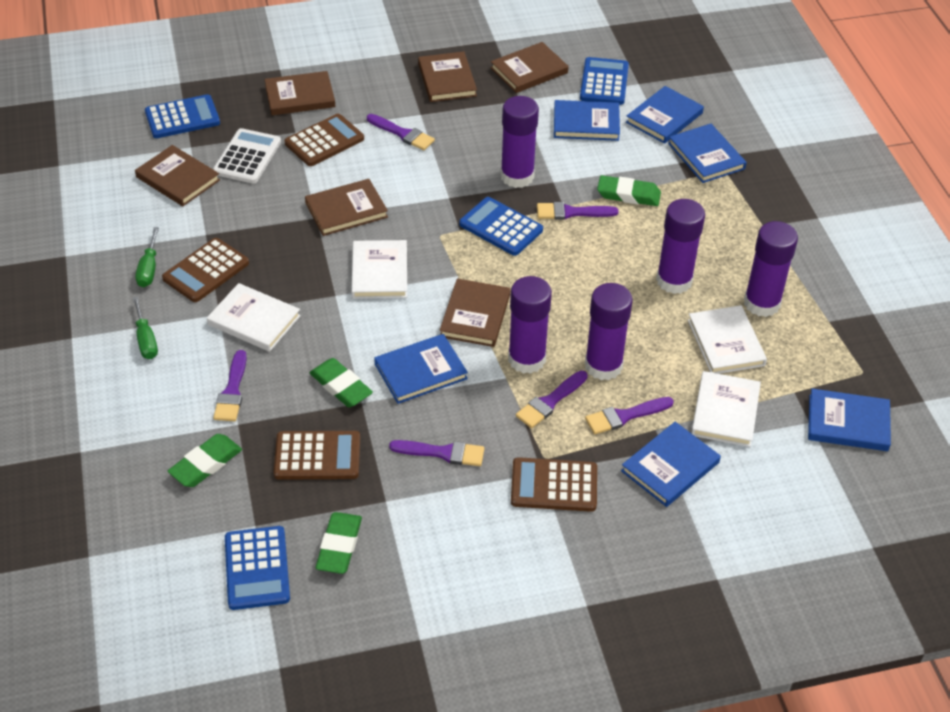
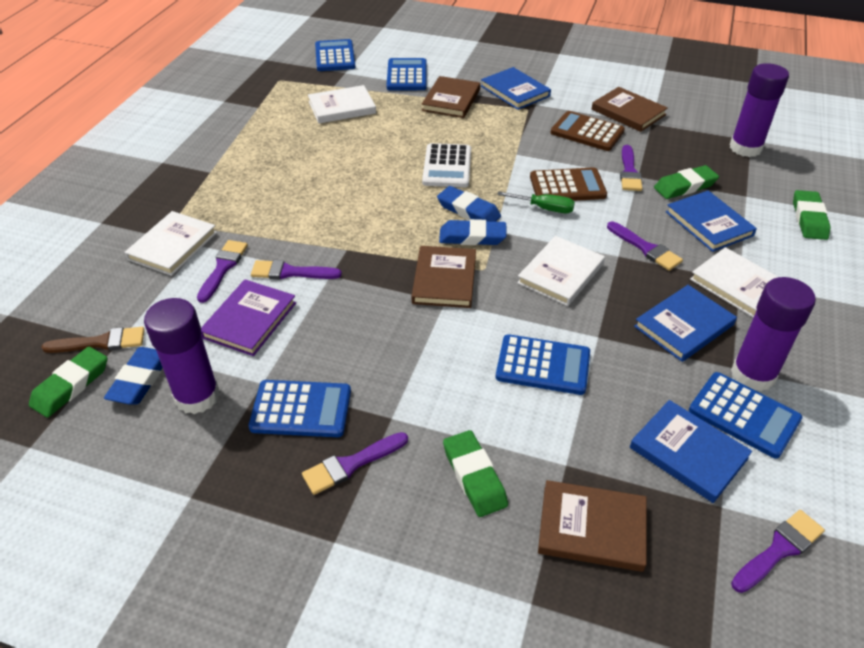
blue book: 6 -> 4
blue calculator: 4 -> 5
blue eraser: 0 -> 3
brown book: 6 -> 4
brown brush: 0 -> 1
brown calculator: 4 -> 2
green screwdriver: 2 -> 1
purple book: 0 -> 1
purple glue stick: 5 -> 3

